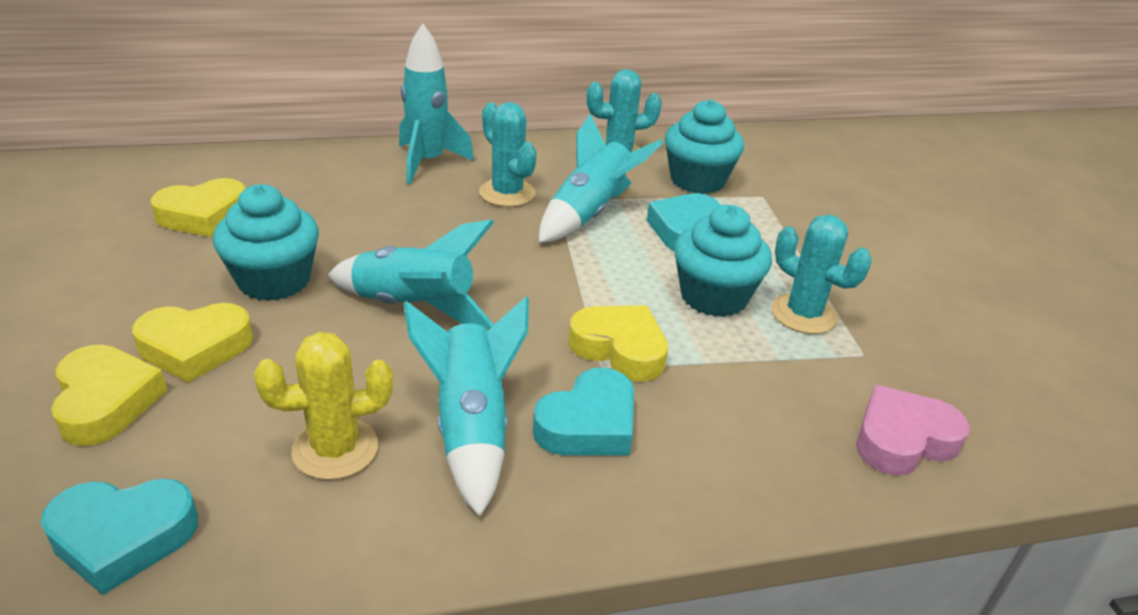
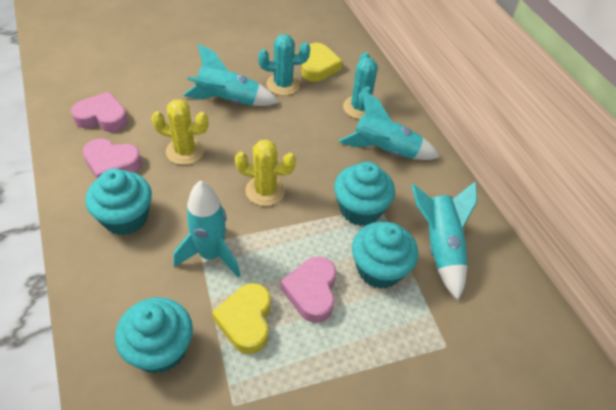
pink heart: 1 -> 3
turquoise cactus: 3 -> 2
turquoise cupcake: 3 -> 4
turquoise heart: 3 -> 0
yellow cactus: 1 -> 2
yellow heart: 4 -> 2

